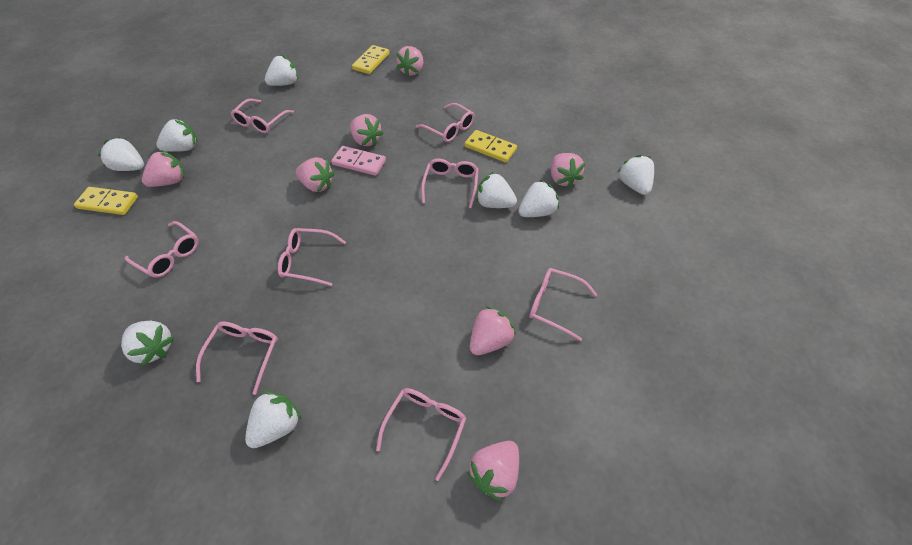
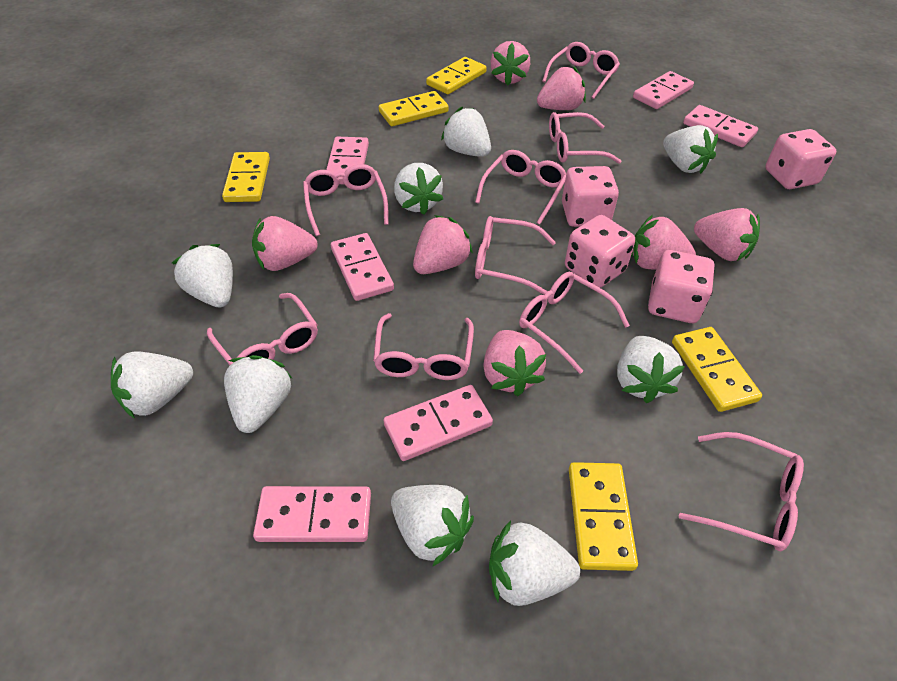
pink dice: 0 -> 4
pink domino: 1 -> 6
pink glasses: 8 -> 9
white strawberry: 8 -> 9
yellow domino: 3 -> 5

